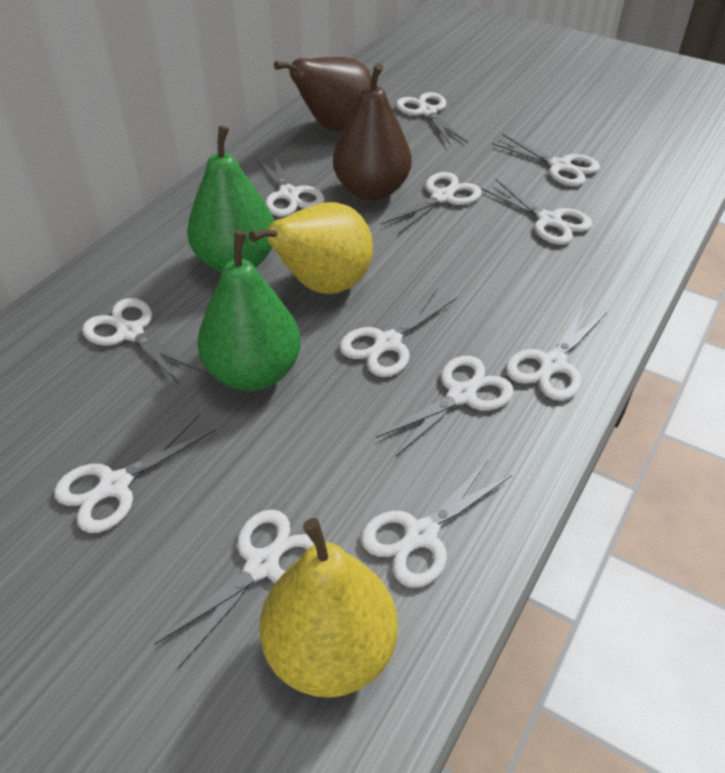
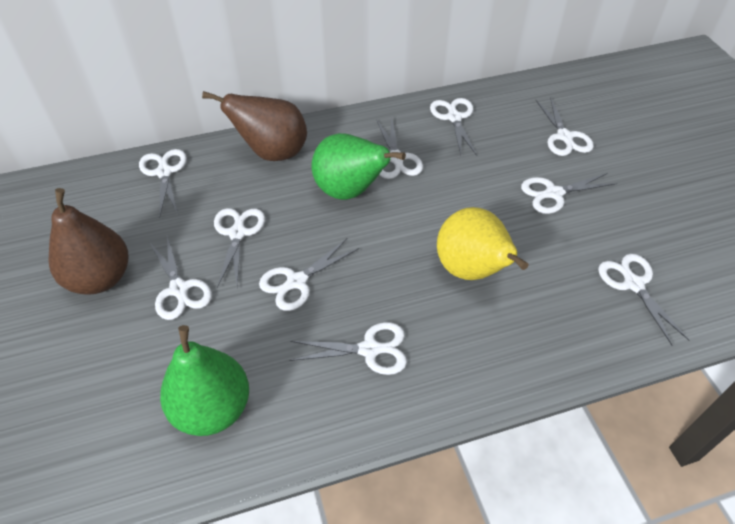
white scissors: 12 -> 10
yellow pear: 2 -> 1

